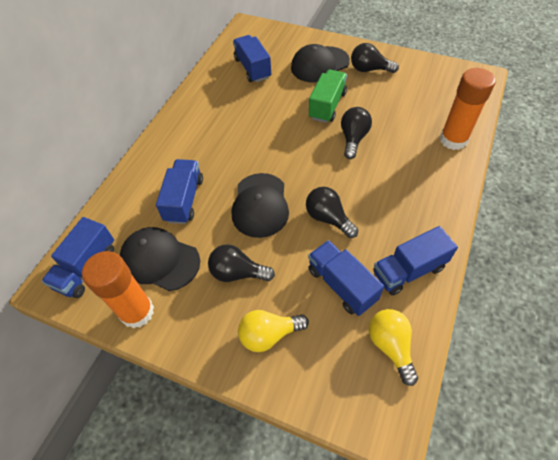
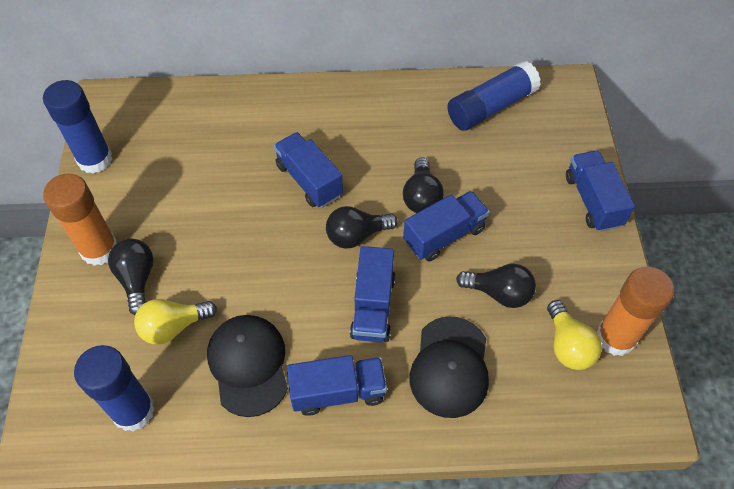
black cap: 3 -> 2
blue glue stick: 0 -> 3
green truck: 1 -> 0

